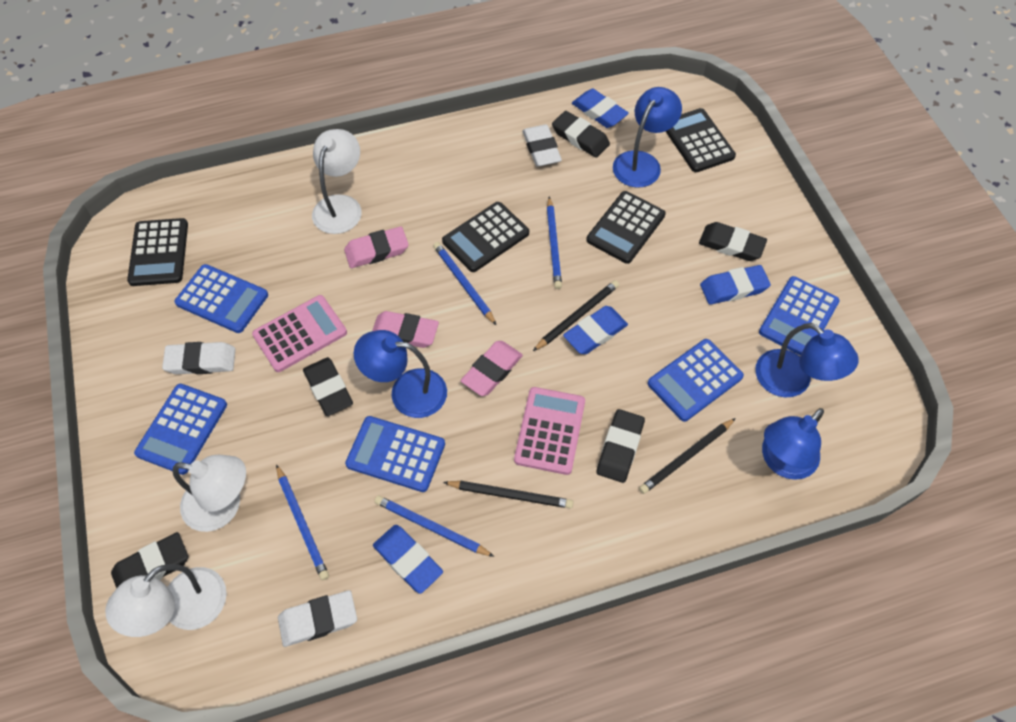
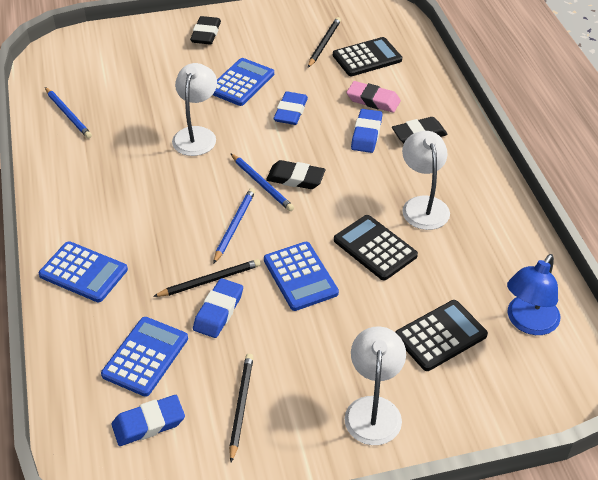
black calculator: 4 -> 3
black eraser: 5 -> 3
blue calculator: 5 -> 4
blue lamp: 4 -> 1
blue pencil: 4 -> 3
pink calculator: 2 -> 0
pink eraser: 3 -> 1
white eraser: 3 -> 0

